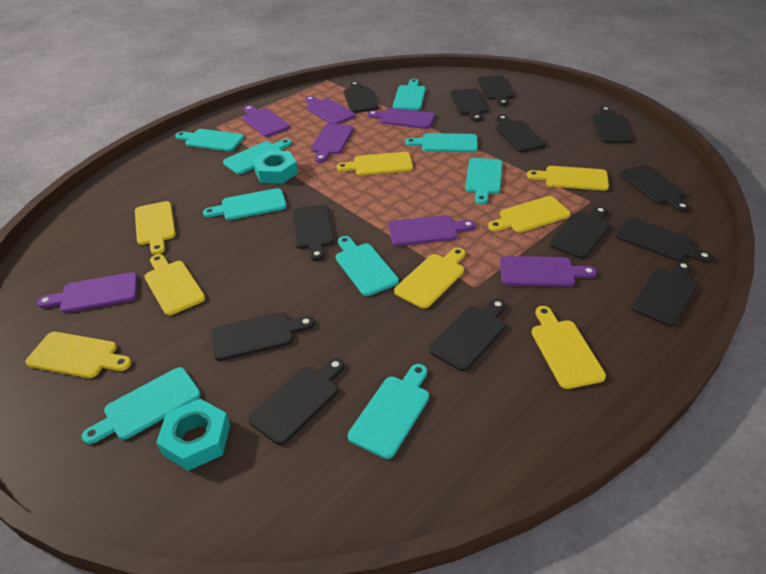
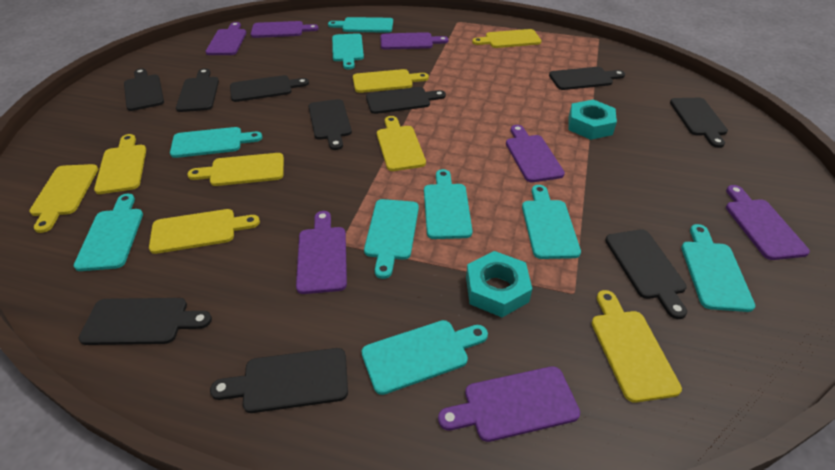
black cutting board: 13 -> 10

